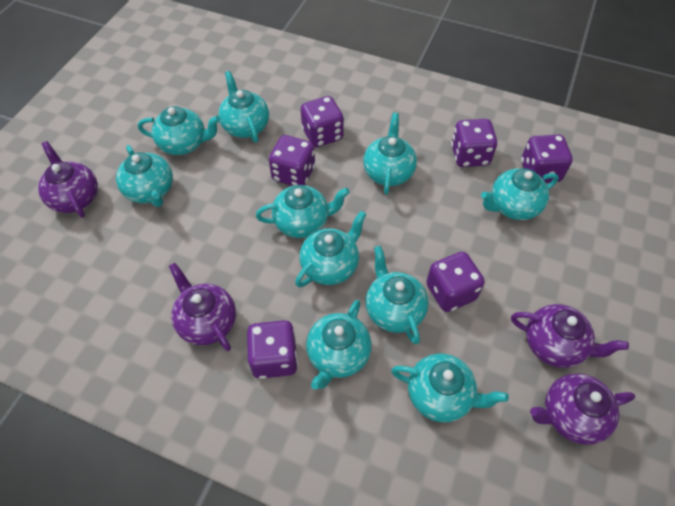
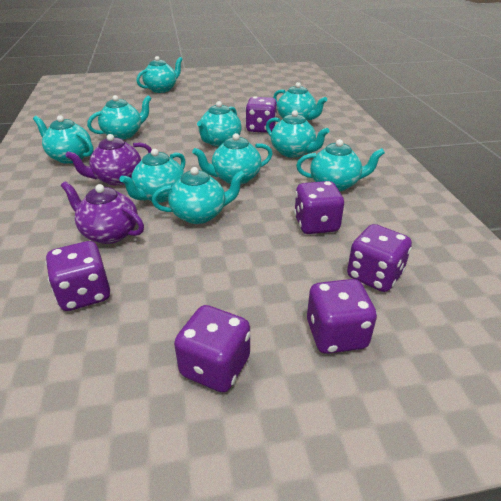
purple teapot: 4 -> 2

